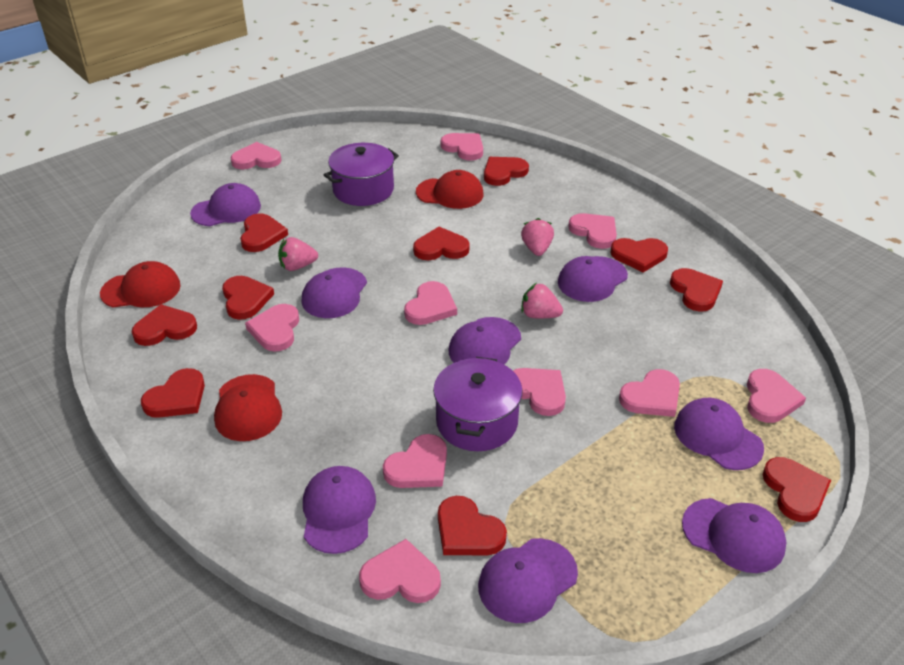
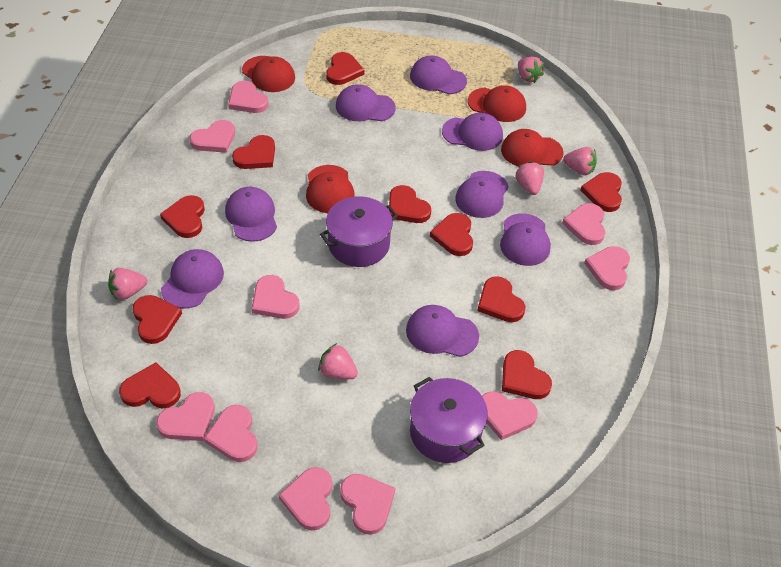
pink strawberry: 3 -> 5
red cap: 3 -> 4

